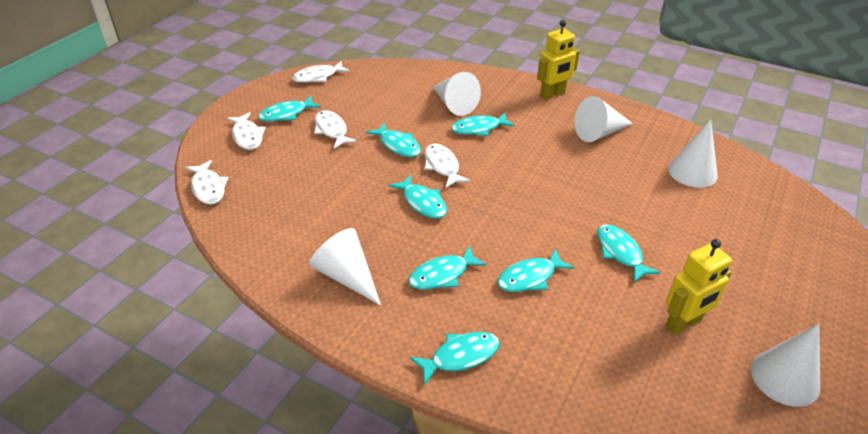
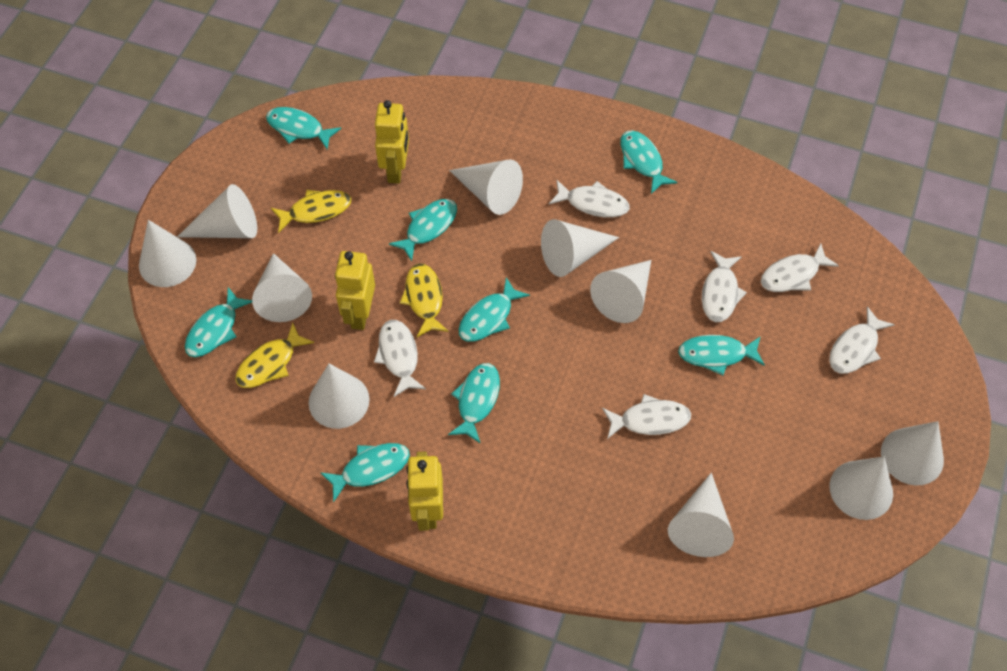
white cone: 5 -> 10
white fish: 5 -> 6
yellow fish: 0 -> 3
yellow robot: 2 -> 3

